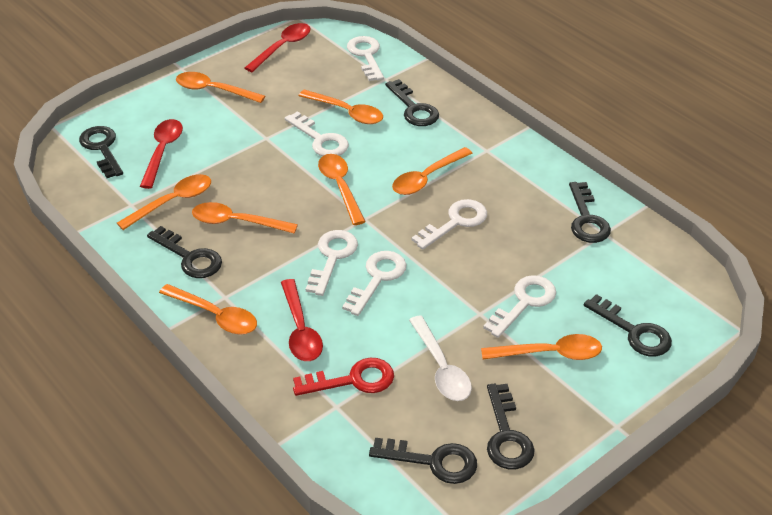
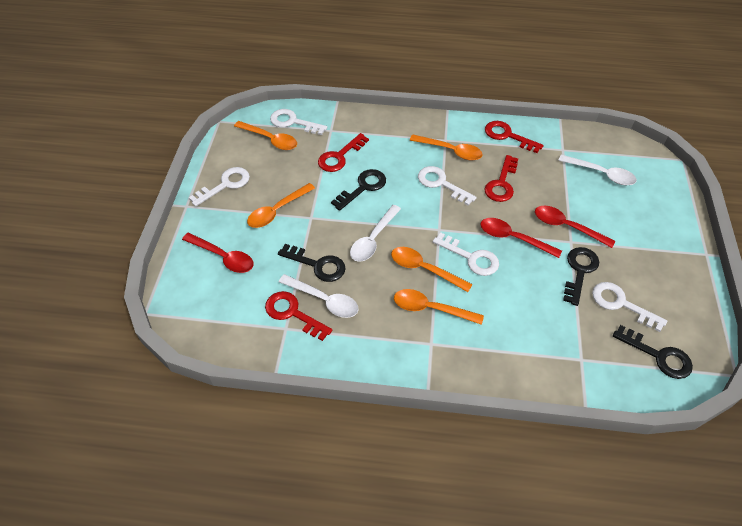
black key: 7 -> 4
orange spoon: 8 -> 5
red key: 1 -> 4
white key: 6 -> 5
white spoon: 1 -> 3

